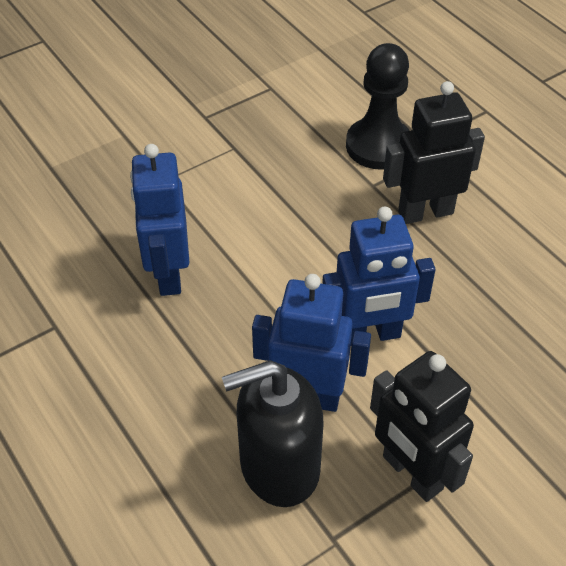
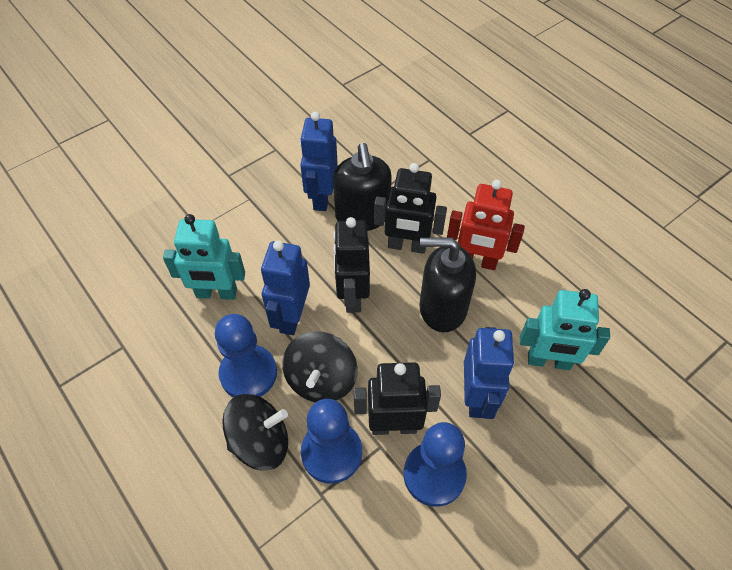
black pawn: 1 -> 0
black robot: 2 -> 3
black soap dispenser: 1 -> 2
black spinning top: 0 -> 2
blue pawn: 0 -> 3
red robot: 0 -> 1
turquoise robot: 0 -> 2

